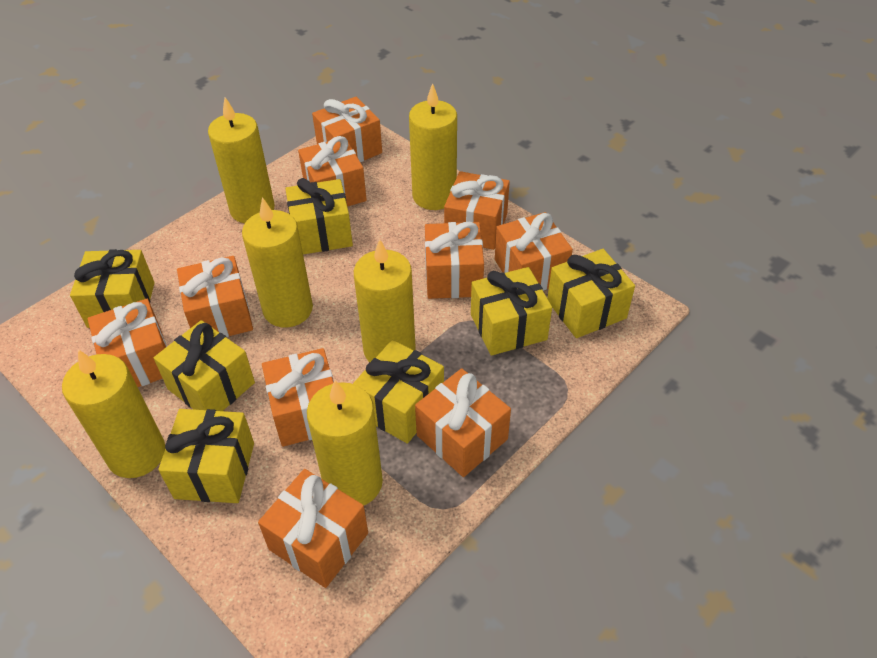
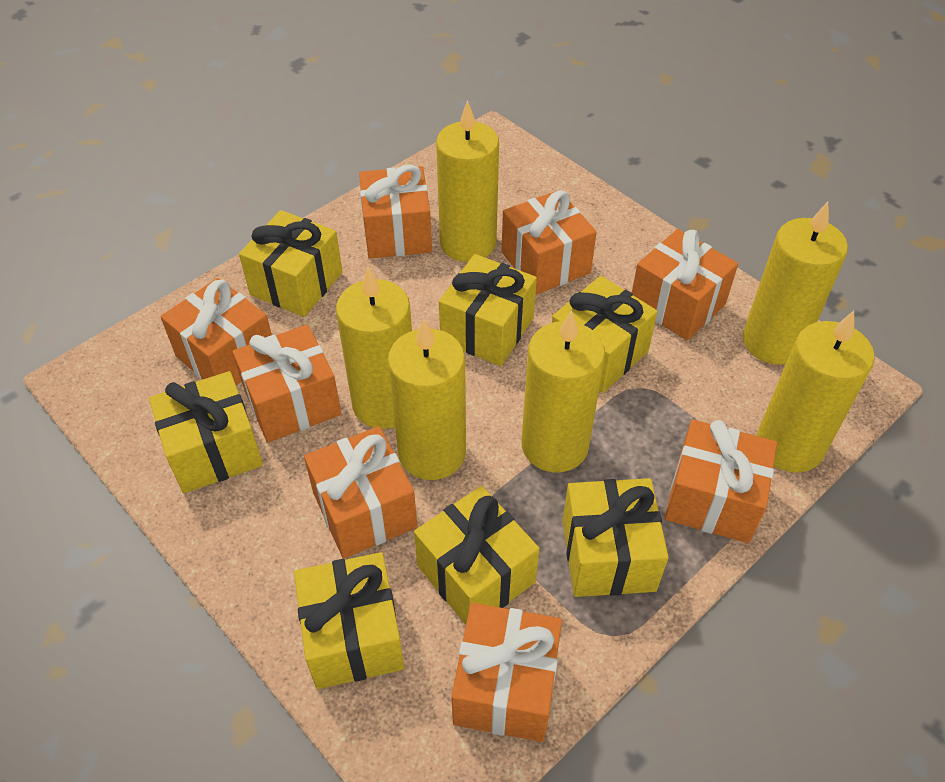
orange gift: 10 -> 8

